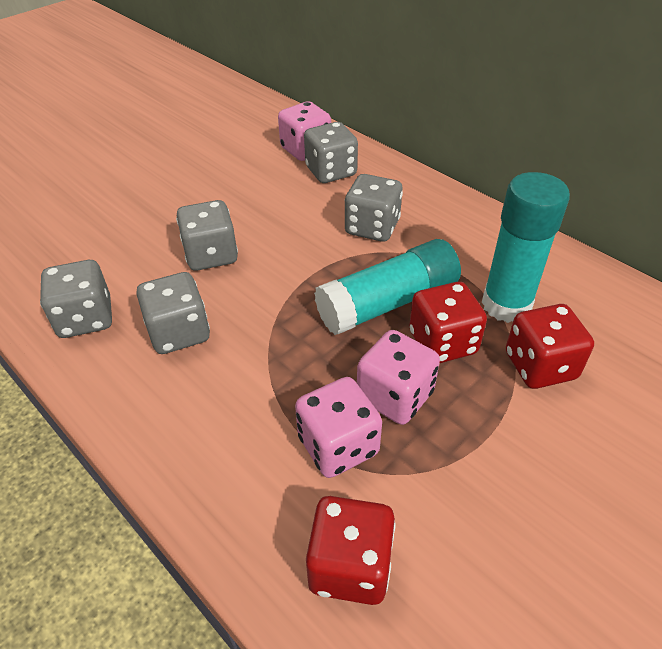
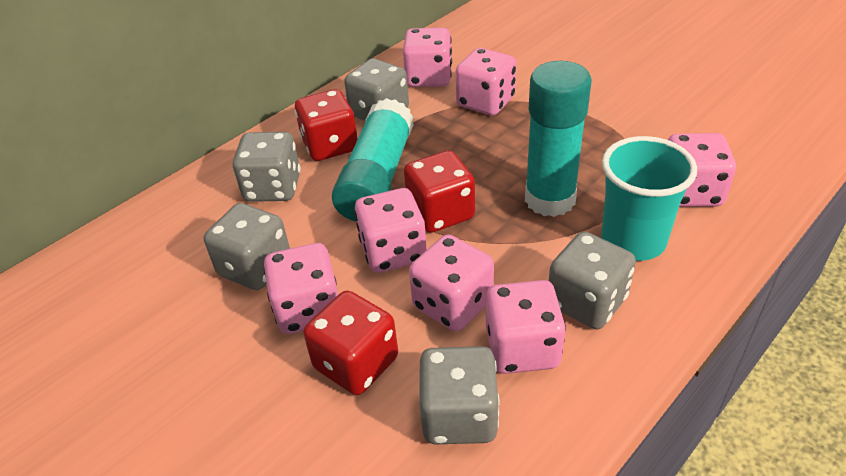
pink dice: 3 -> 7
turquoise cup: 0 -> 1

